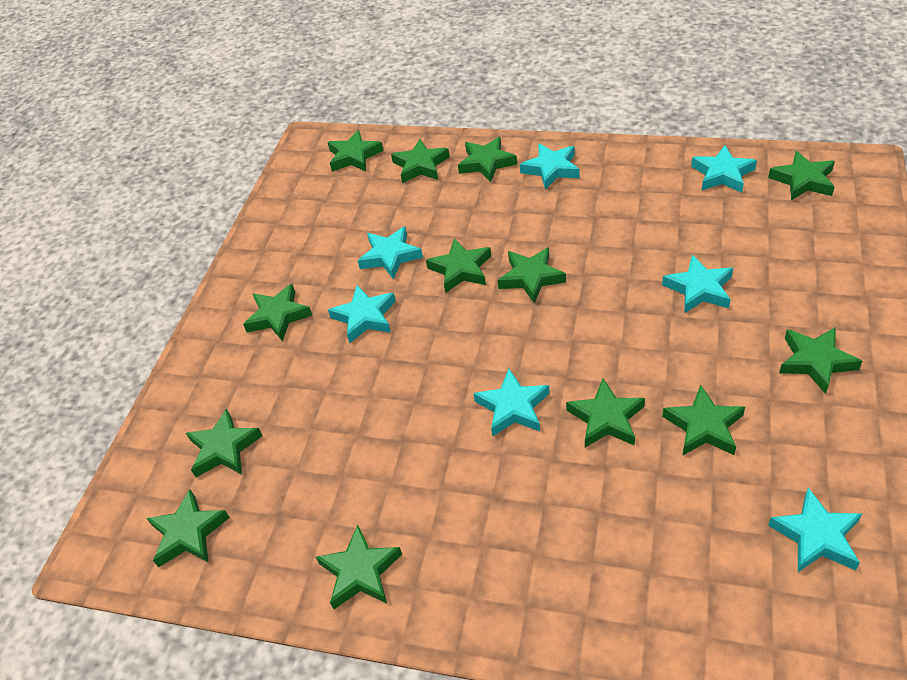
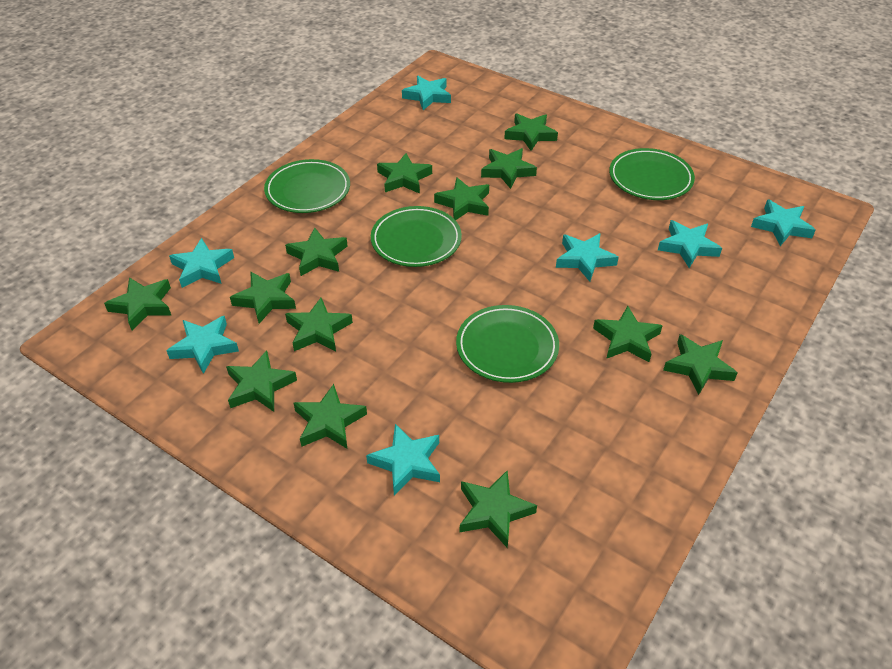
green plate: 0 -> 4

